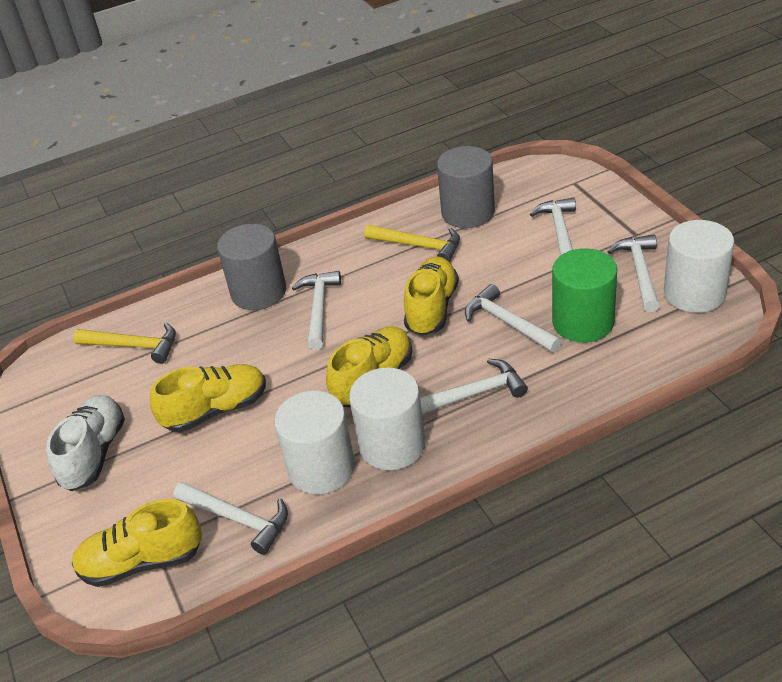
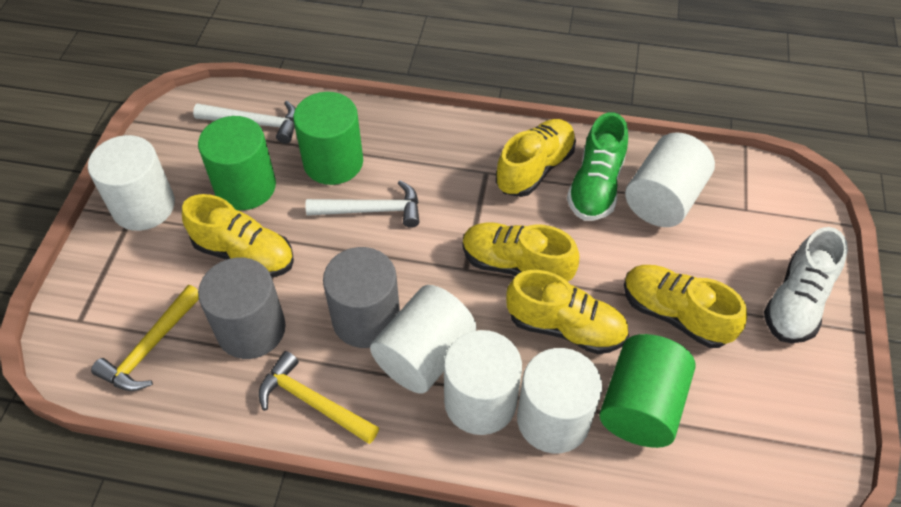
green cylinder: 1 -> 3
green shoe: 0 -> 1
white cylinder: 3 -> 5
white hammer: 6 -> 2
yellow shoe: 4 -> 5

